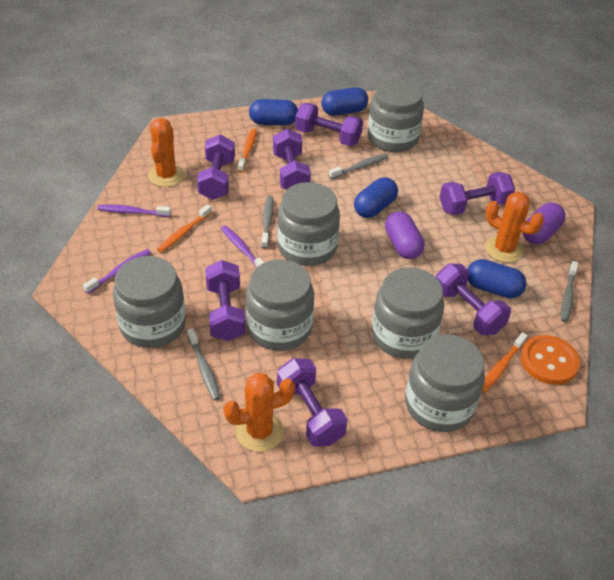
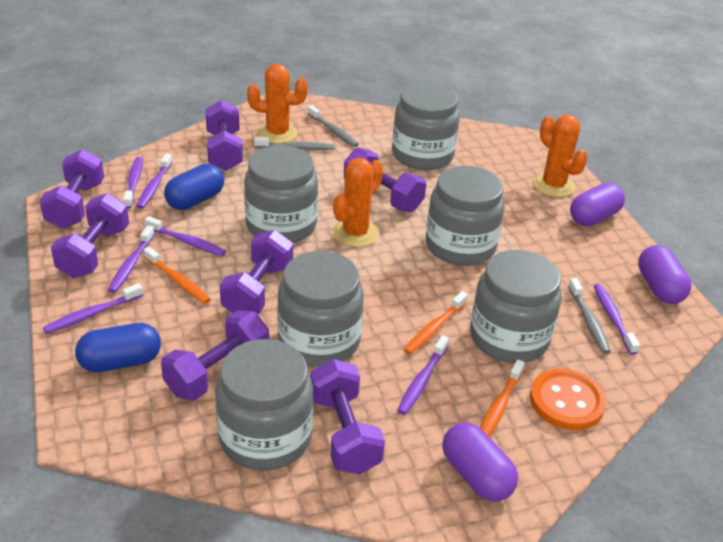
blue capsule: 4 -> 2
grey toothbrush: 4 -> 3
purple capsule: 2 -> 3
purple toothbrush: 3 -> 7

